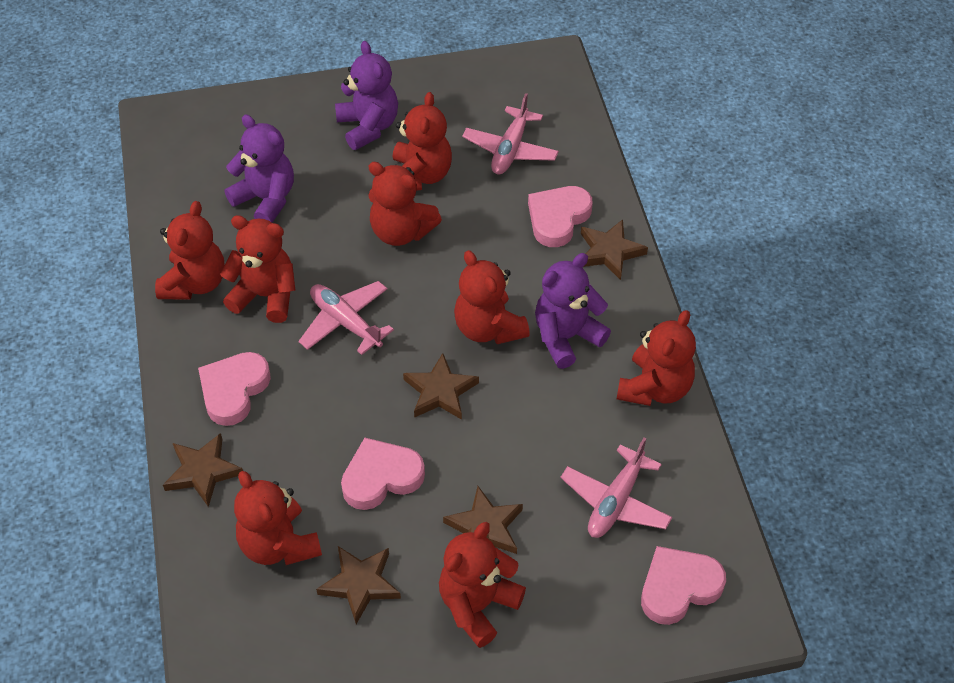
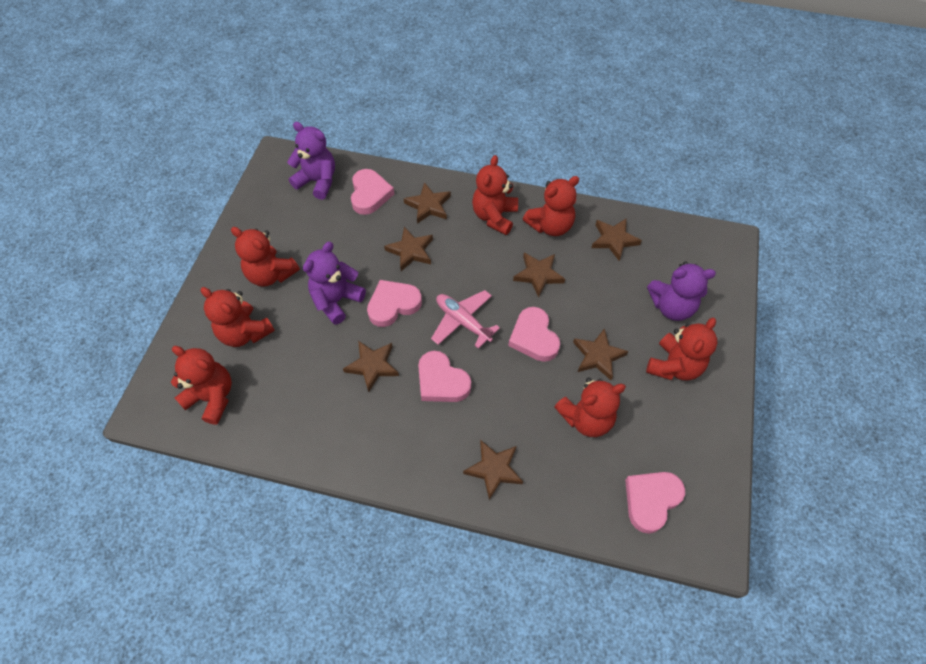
brown star: 5 -> 7
pink heart: 4 -> 5
pink plane: 3 -> 1
red teddy bear: 8 -> 7

